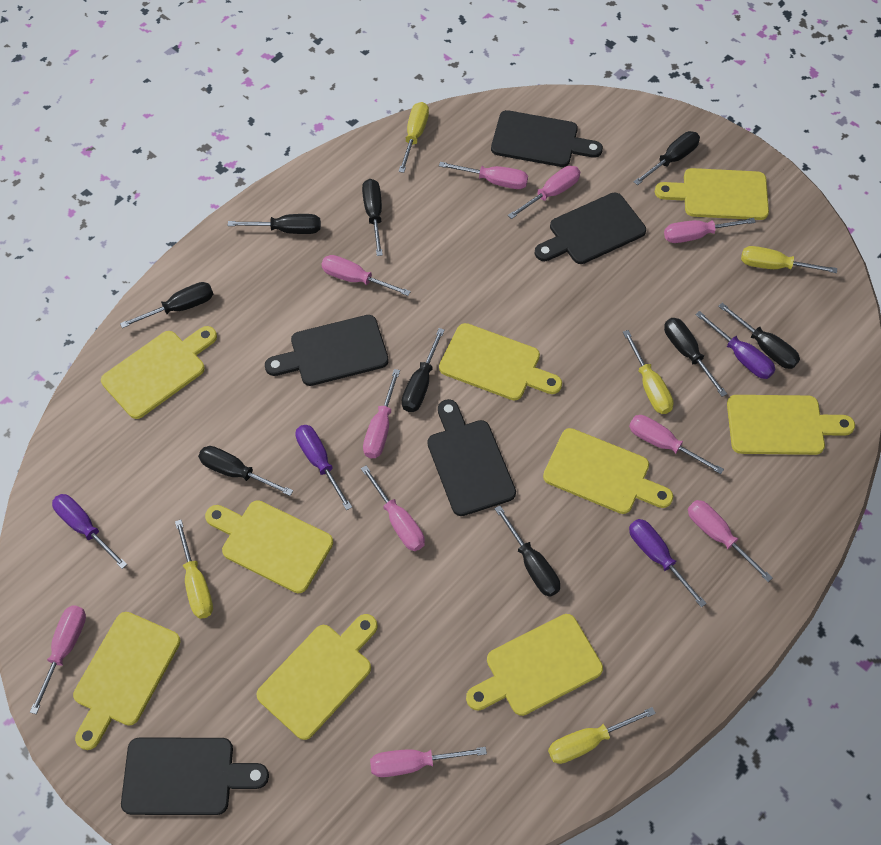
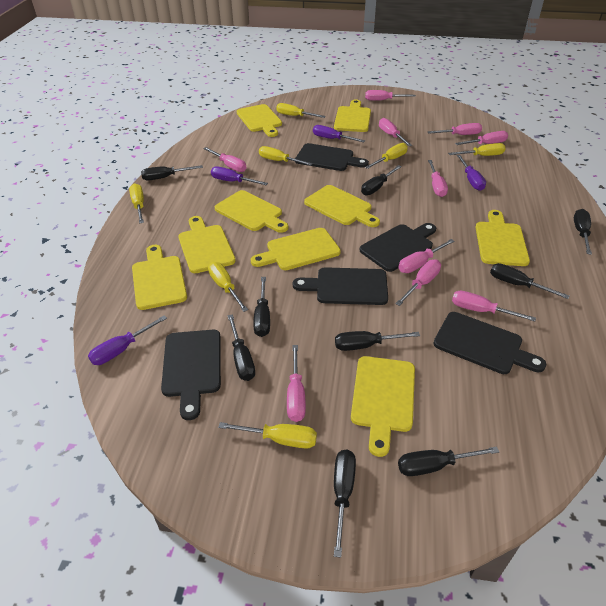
yellow screwdriver: 5 -> 7

